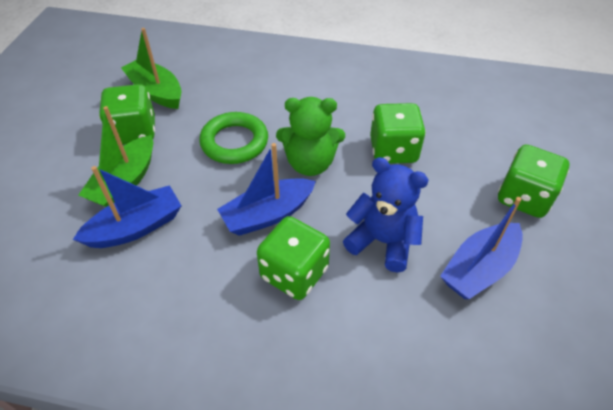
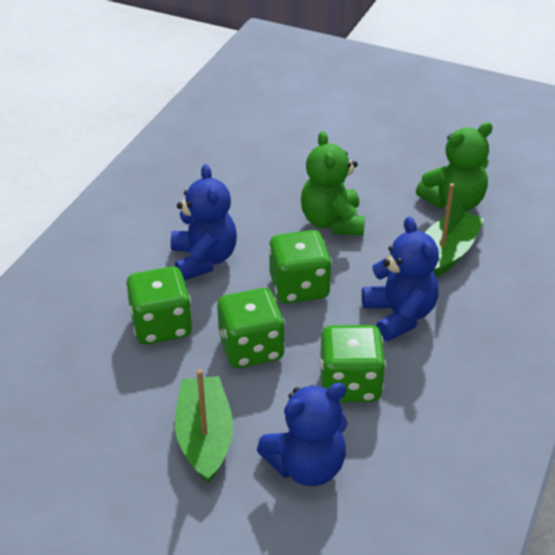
blue boat: 3 -> 0
blue teddy bear: 1 -> 3
green ring: 1 -> 0
green teddy bear: 1 -> 2

